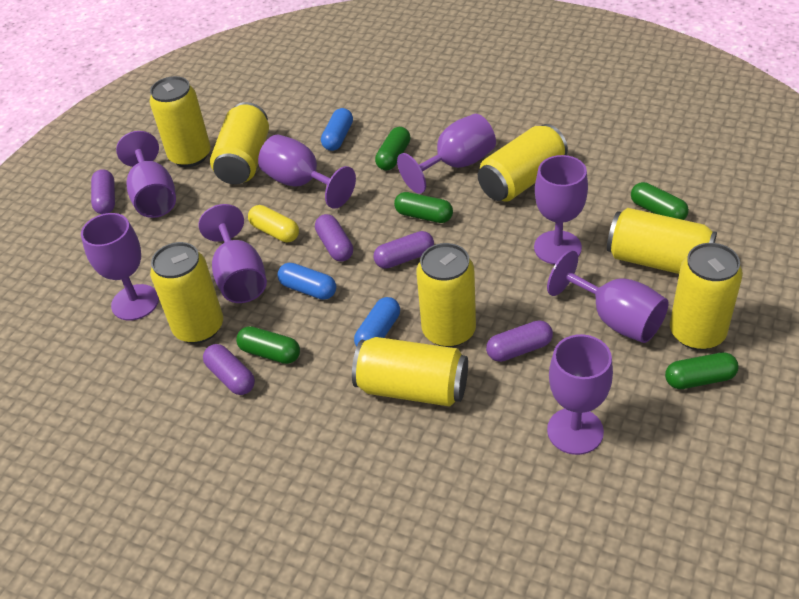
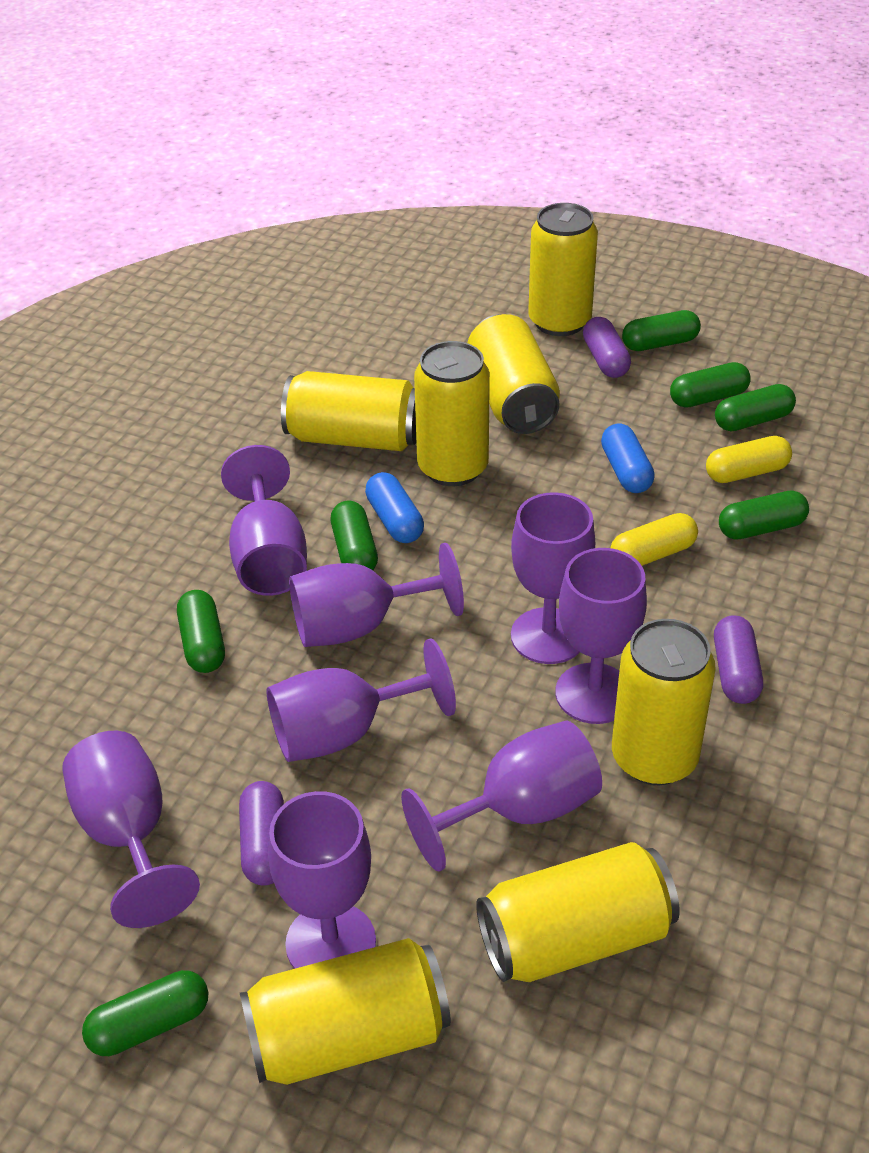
blue capsule: 3 -> 2
green capsule: 5 -> 7
purple capsule: 5 -> 3
yellow can: 8 -> 7
yellow capsule: 1 -> 2

